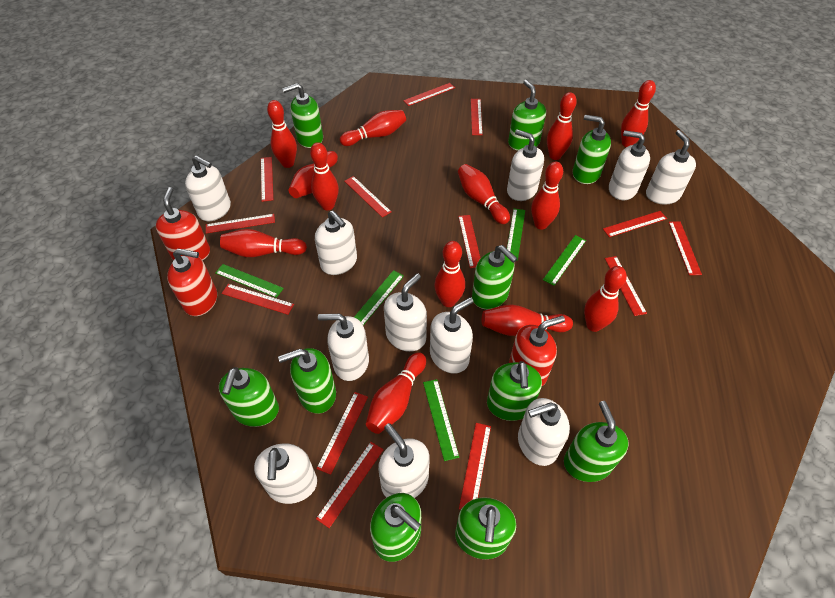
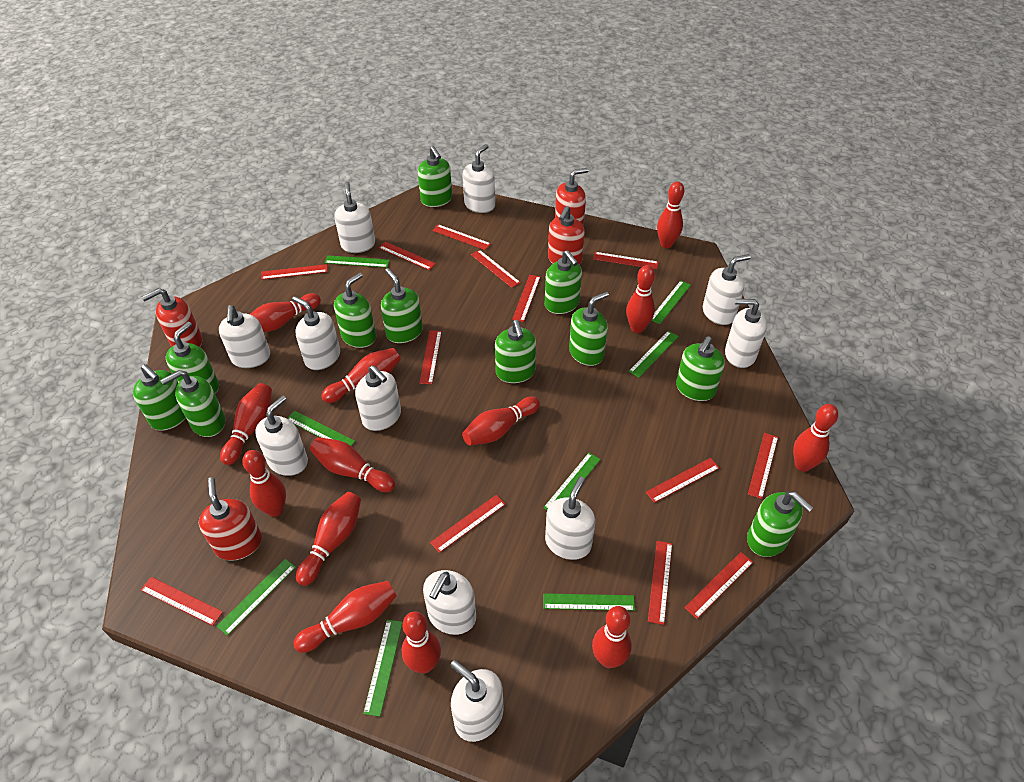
green ruler: 5 -> 8
green soap dispenser: 10 -> 11
red soap dispenser: 3 -> 4

